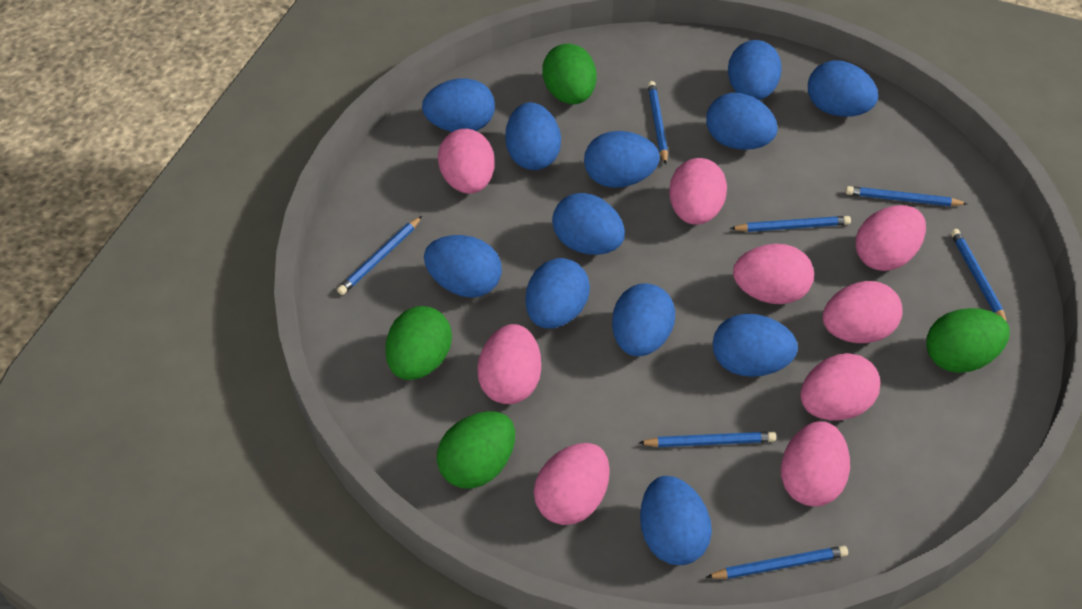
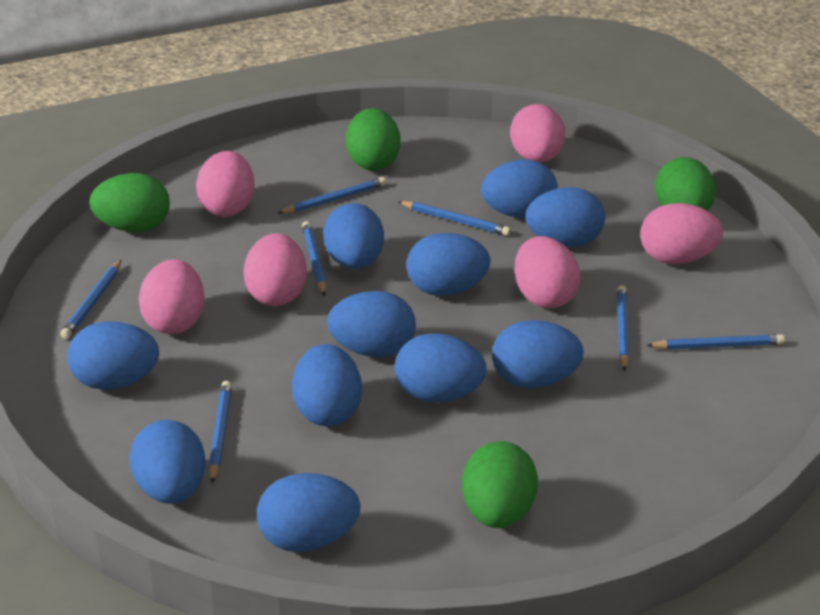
blue egg: 12 -> 11
pink egg: 9 -> 6

